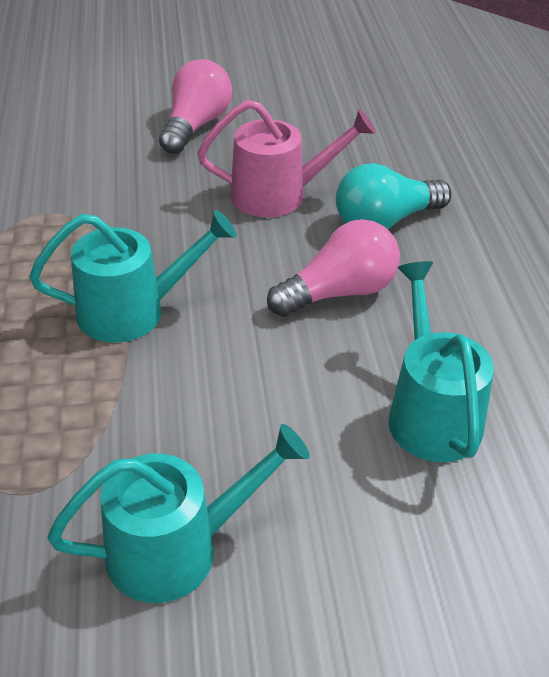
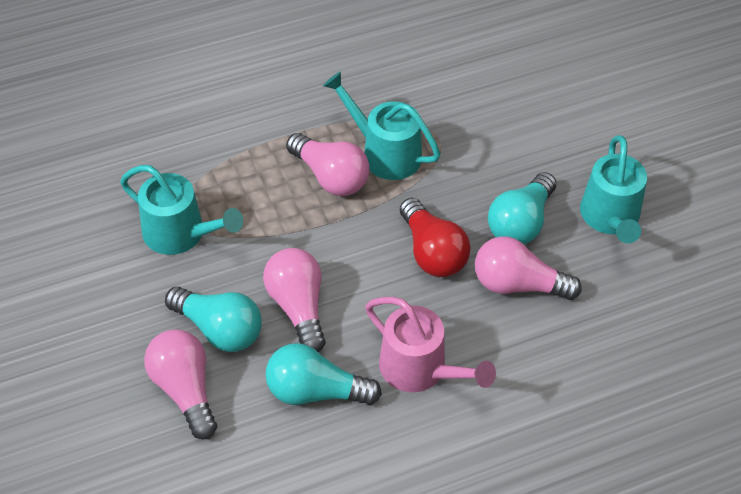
pink light bulb: 2 -> 4
red light bulb: 0 -> 1
turquoise light bulb: 1 -> 3

